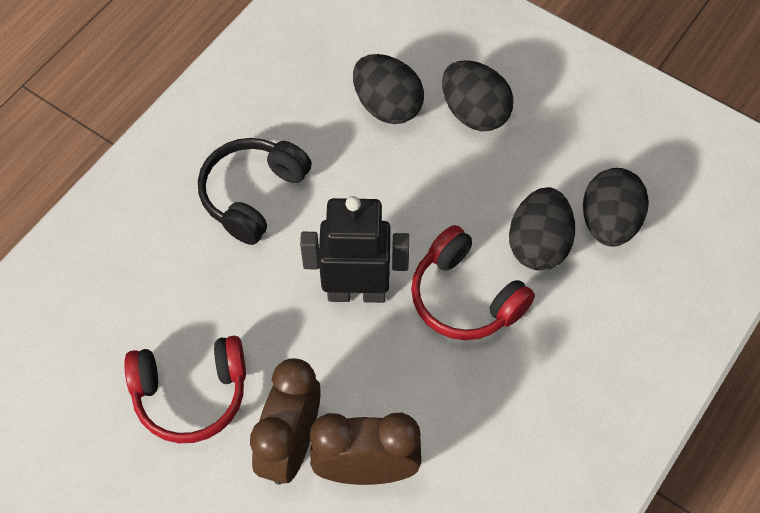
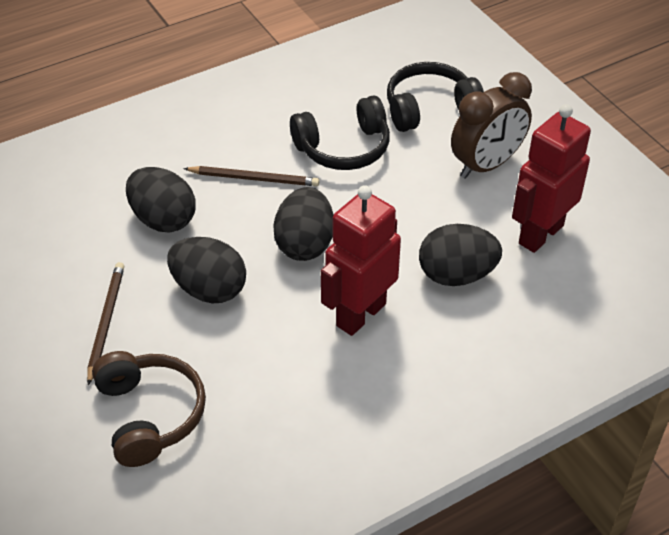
black headphones: 1 -> 2
black robot: 1 -> 0
brown clock: 2 -> 1
brown headphones: 0 -> 1
brown pencil: 0 -> 2
red headphones: 2 -> 0
red robot: 0 -> 2

